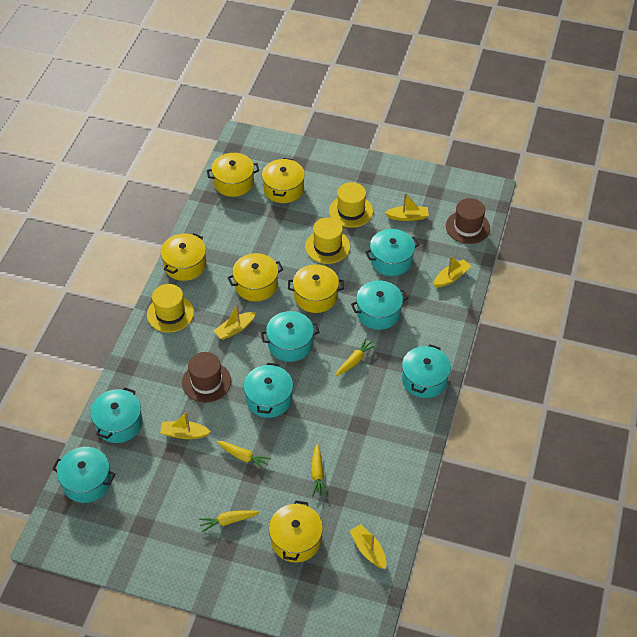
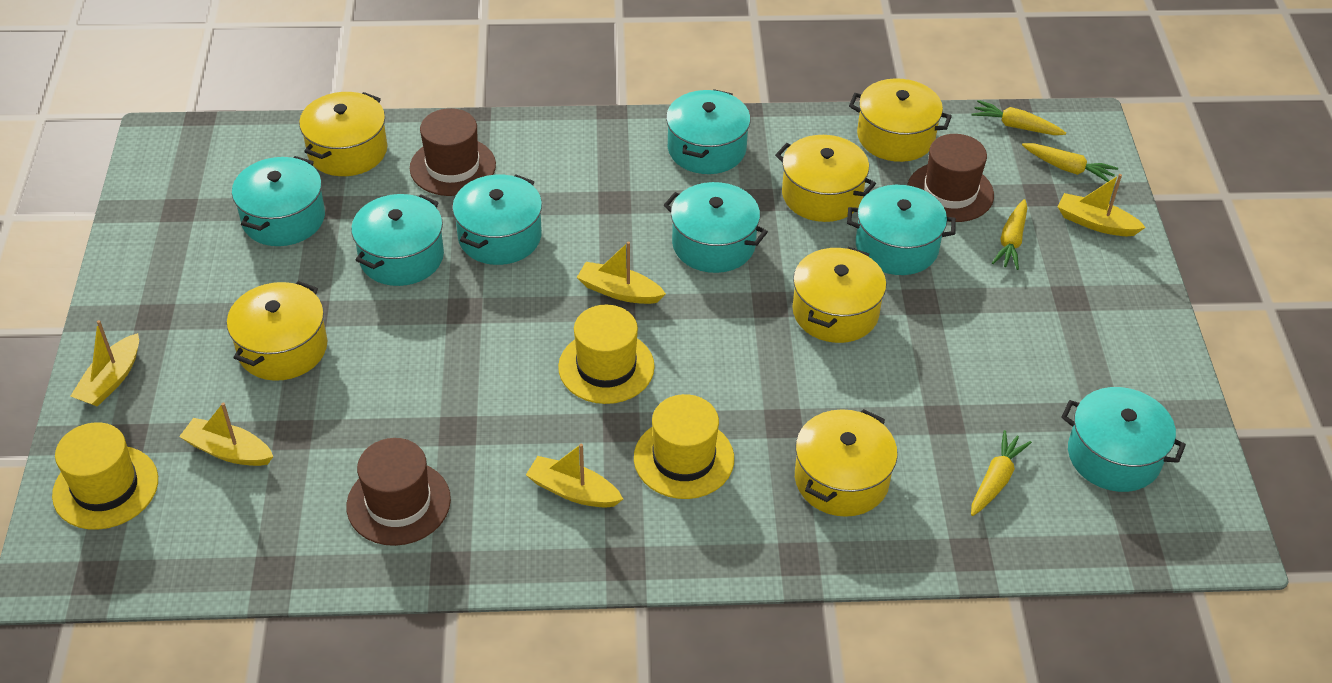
brown hat: 2 -> 3

